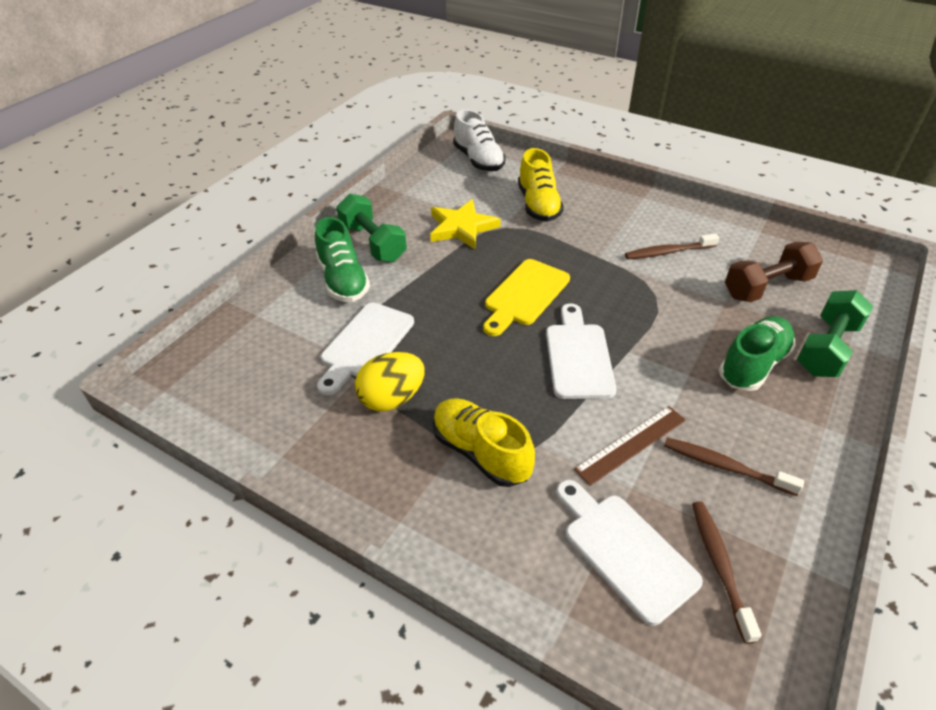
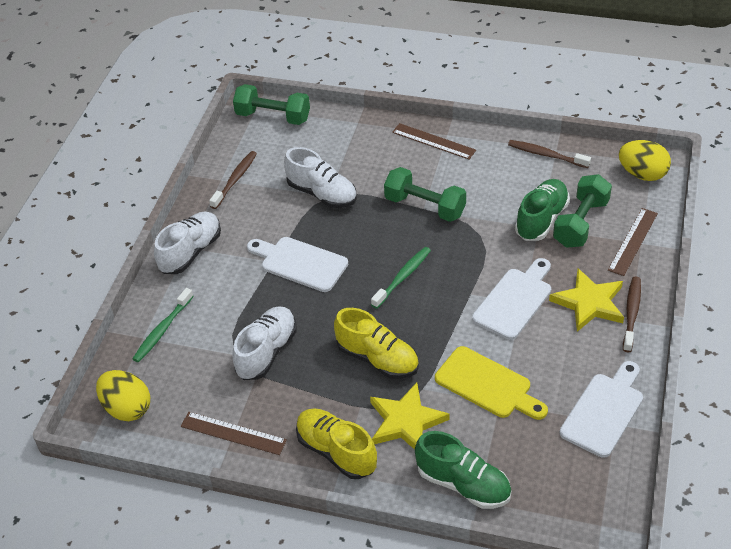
brown dumbbell: 1 -> 0
brown ruler: 1 -> 3
green dumbbell: 2 -> 3
green toothbrush: 0 -> 2
white shoe: 1 -> 3
yellow egg: 1 -> 2
yellow star: 1 -> 2

